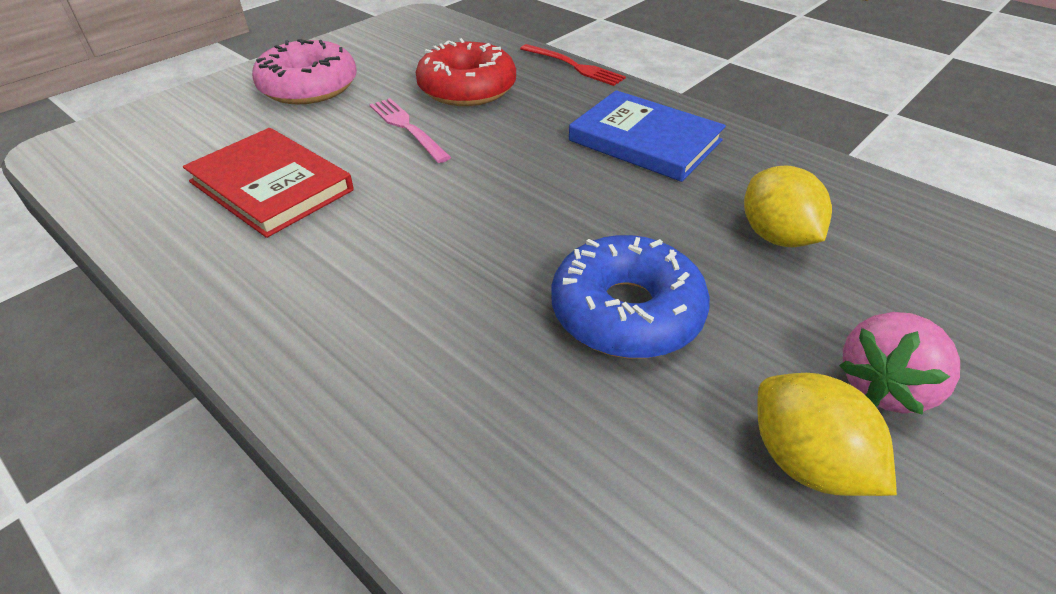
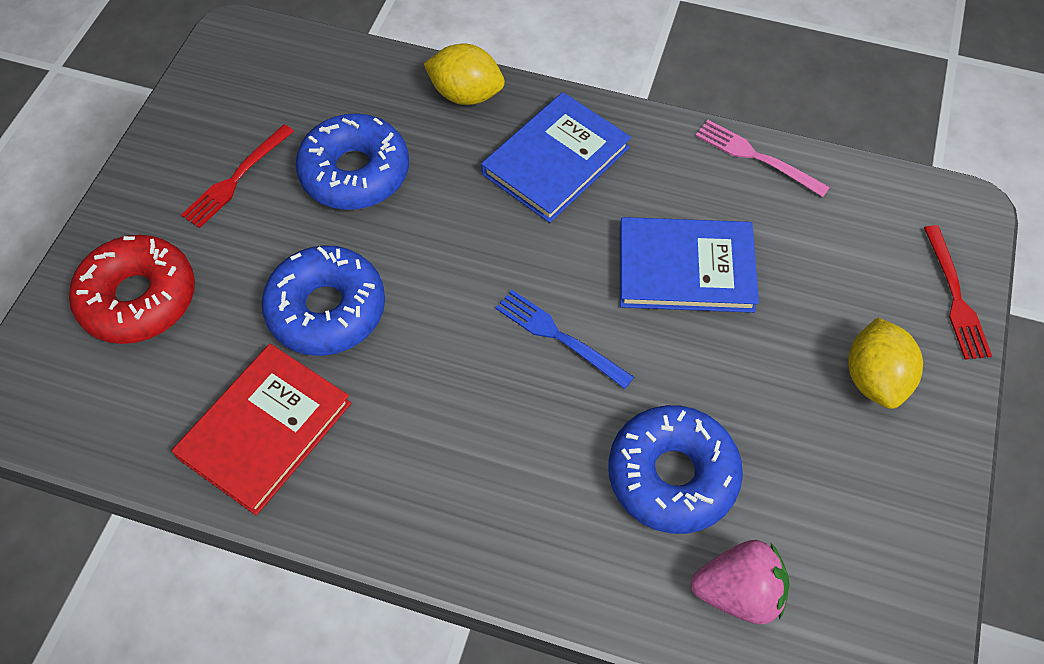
blue book: 1 -> 2
blue donut: 1 -> 3
blue fork: 0 -> 1
pink donut: 1 -> 0
red fork: 1 -> 2

